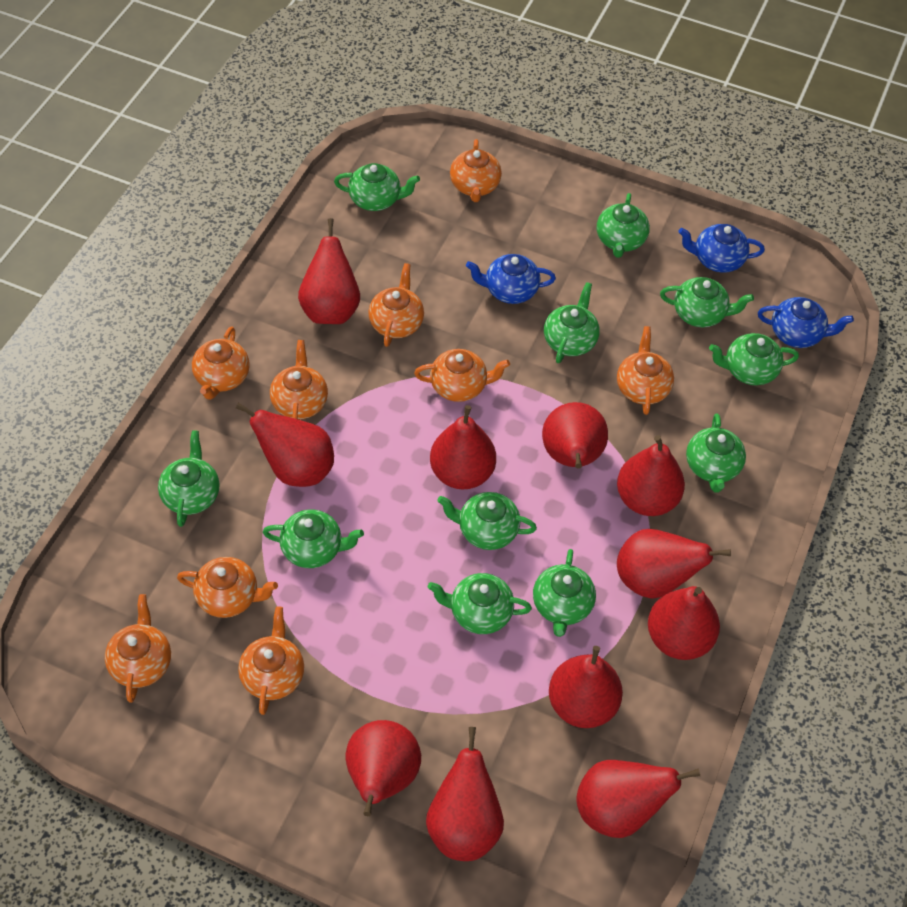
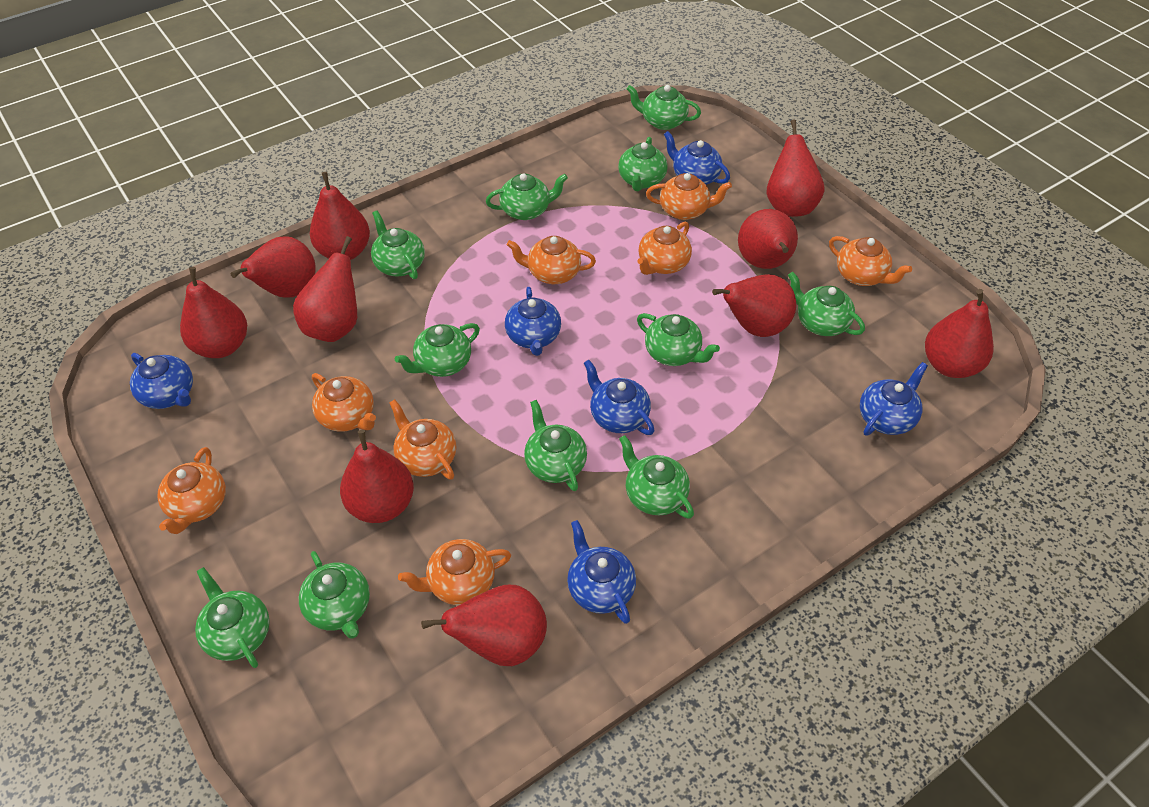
blue teapot: 3 -> 6
orange teapot: 9 -> 8
red pear: 11 -> 10

